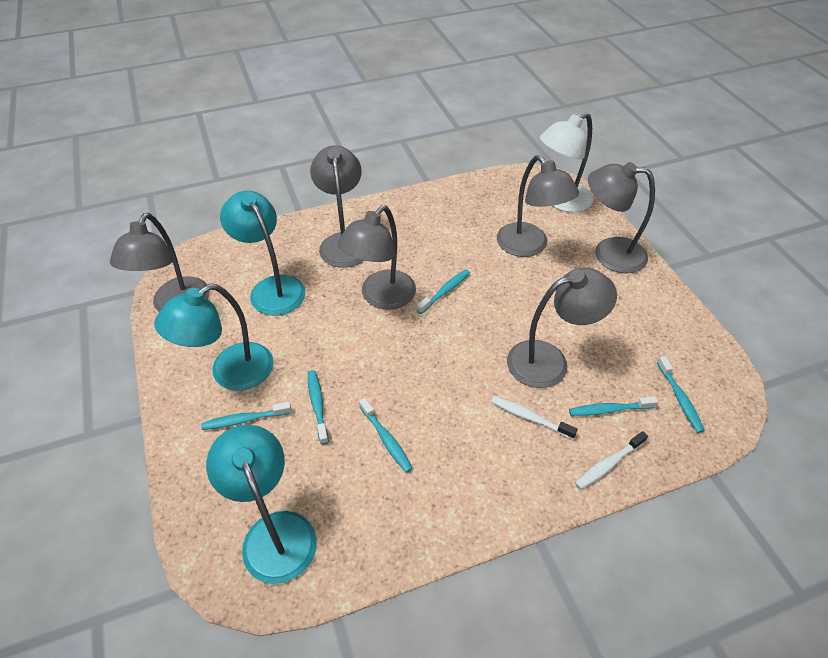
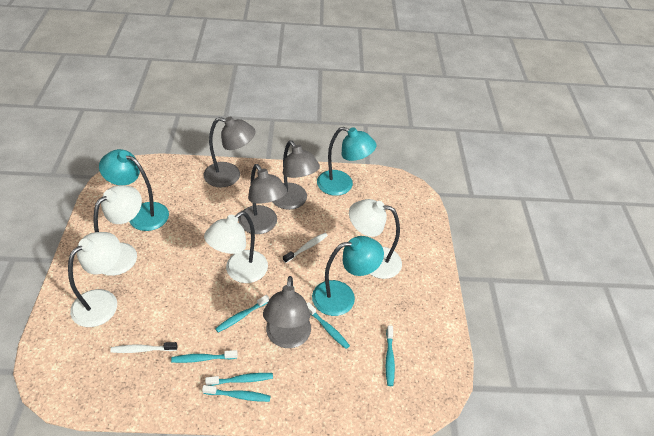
grey lamp: 6 -> 4
white lamp: 1 -> 4

